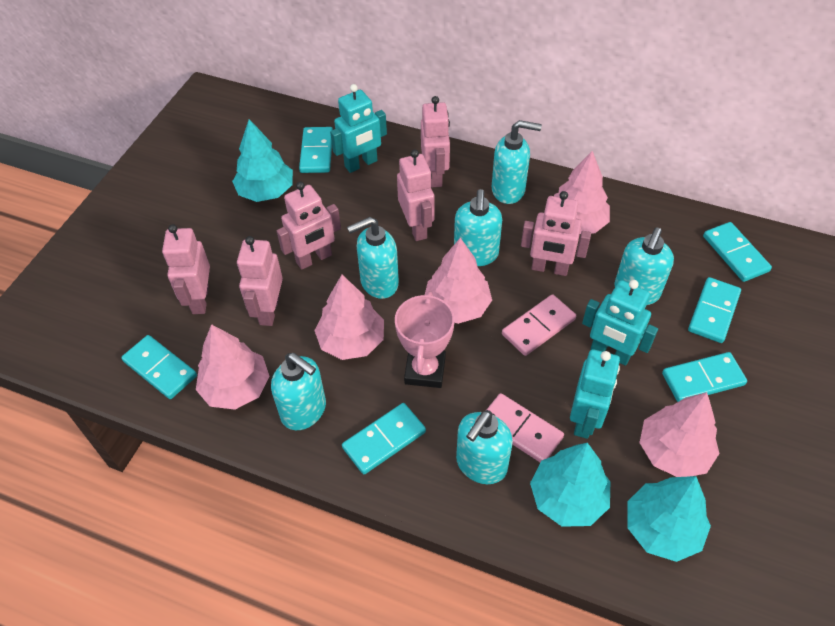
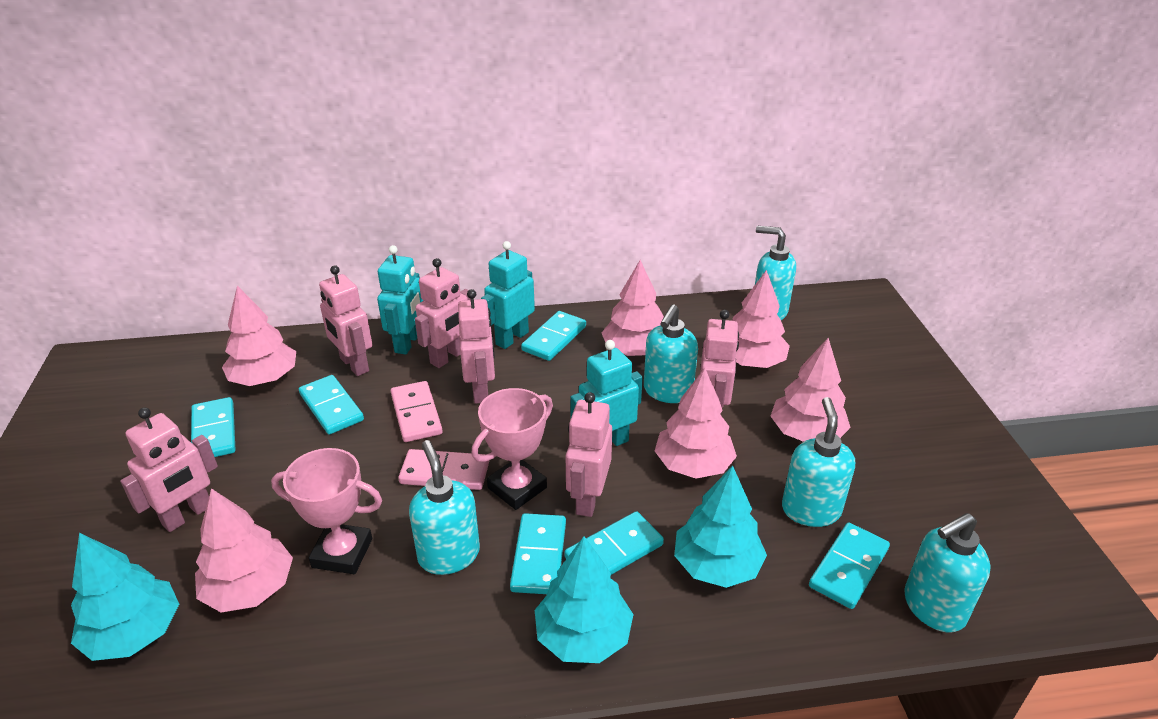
pink tree: 5 -> 6
pink trophy: 1 -> 2
turquoise soap dispenser: 6 -> 5

